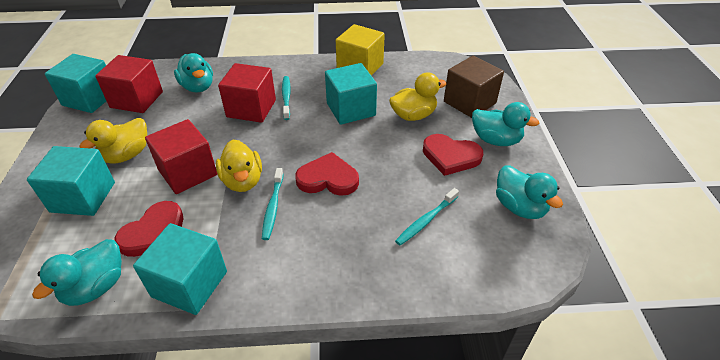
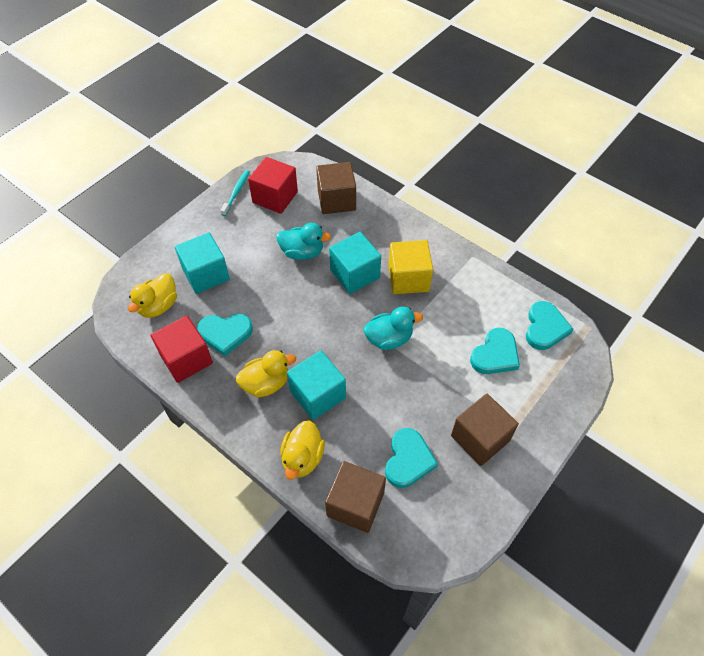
brown cube: 1 -> 3
red cube: 3 -> 2
red heart: 3 -> 0
turquoise cube: 4 -> 3
turquoise duck: 4 -> 2
turquoise heart: 0 -> 4
turquoise toothbrush: 3 -> 1

